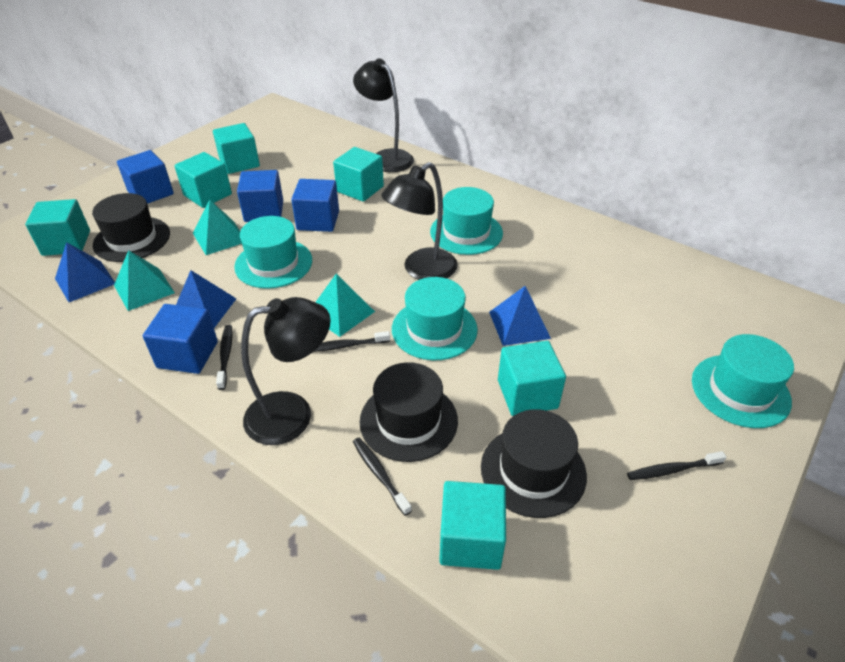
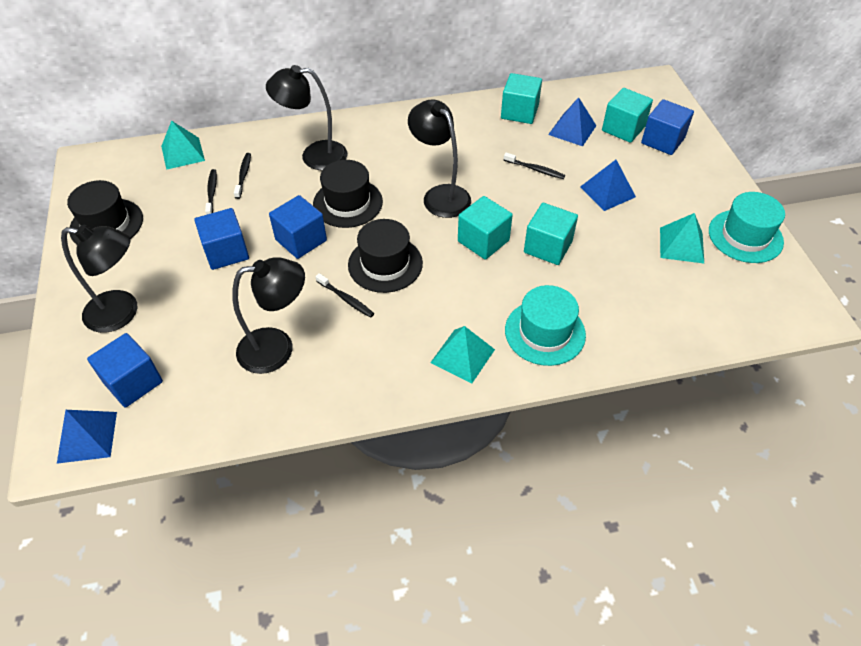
black lamp: 3 -> 4
turquoise cube: 6 -> 4
turquoise hat: 4 -> 2

